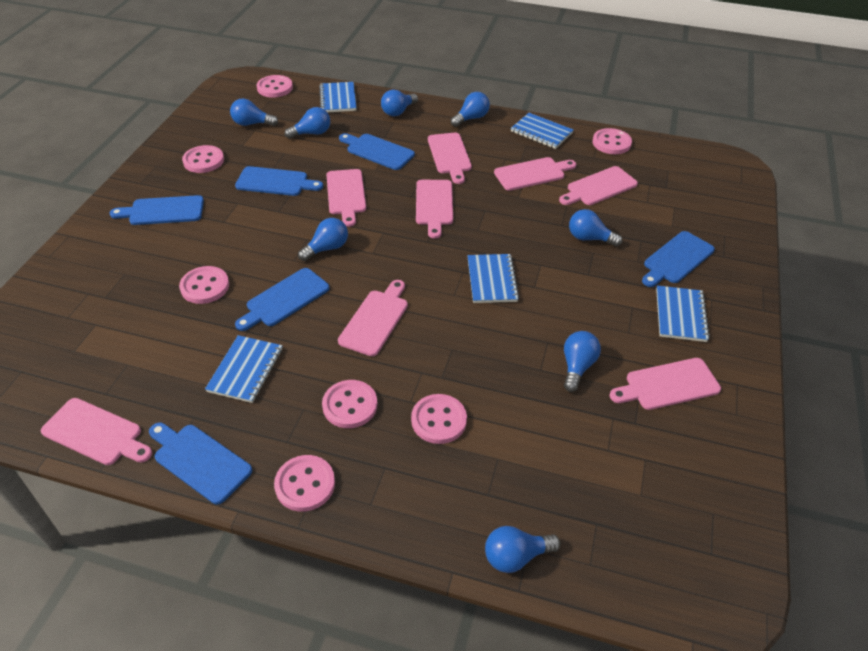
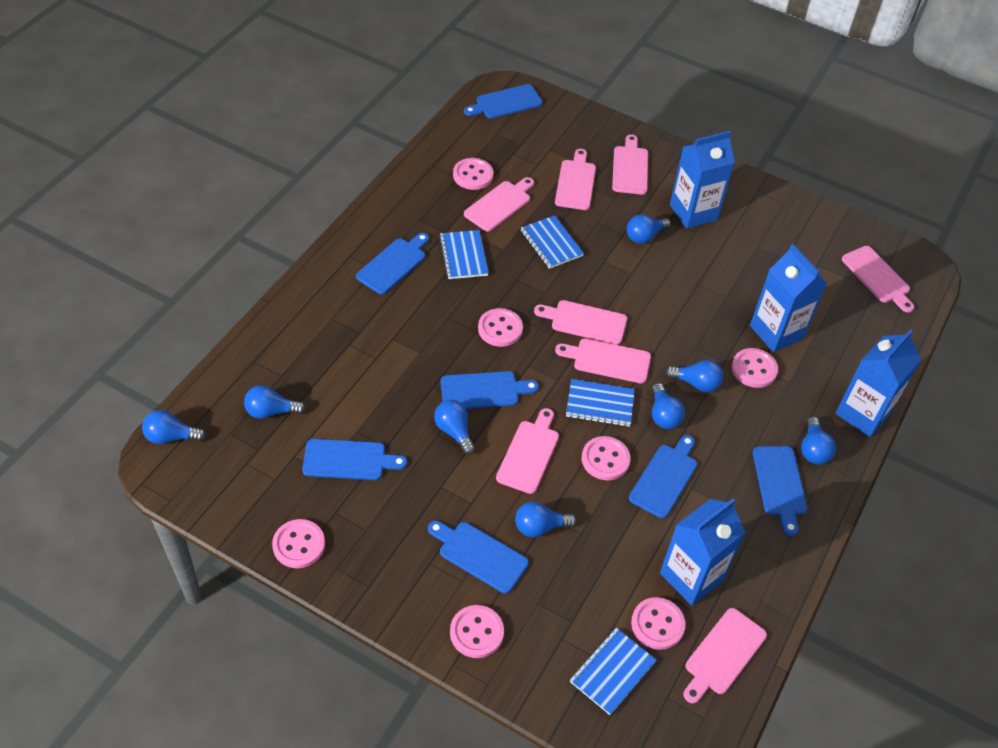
blue carton: 0 -> 4
blue cutting board: 6 -> 7
blue notebook: 5 -> 4

